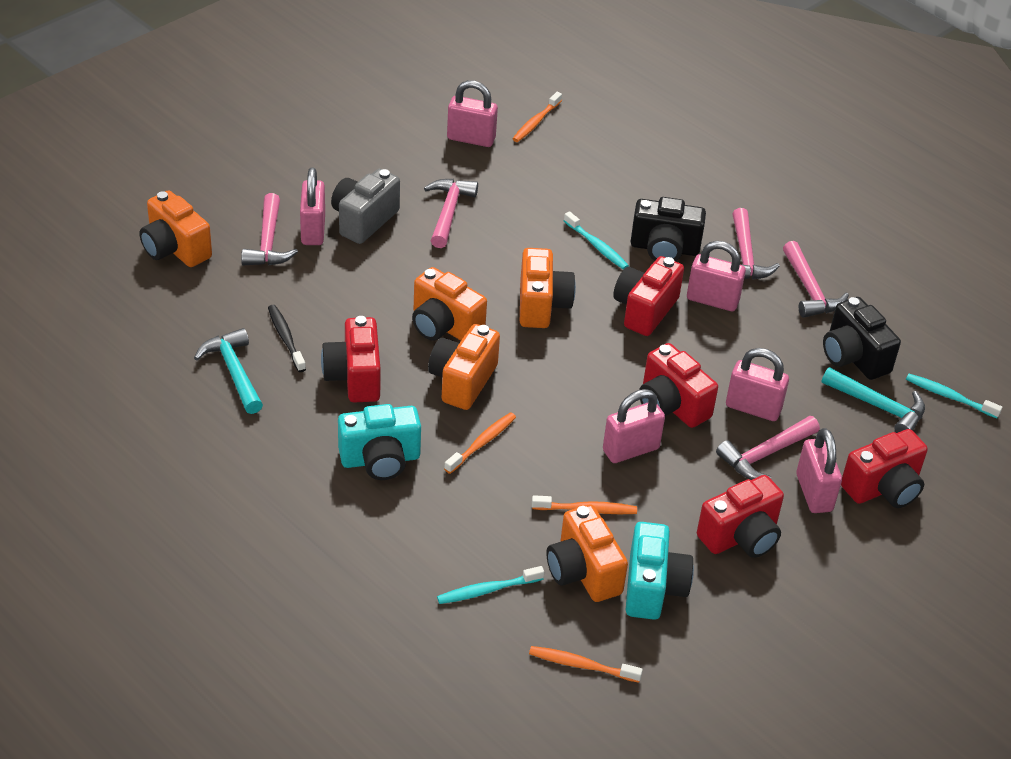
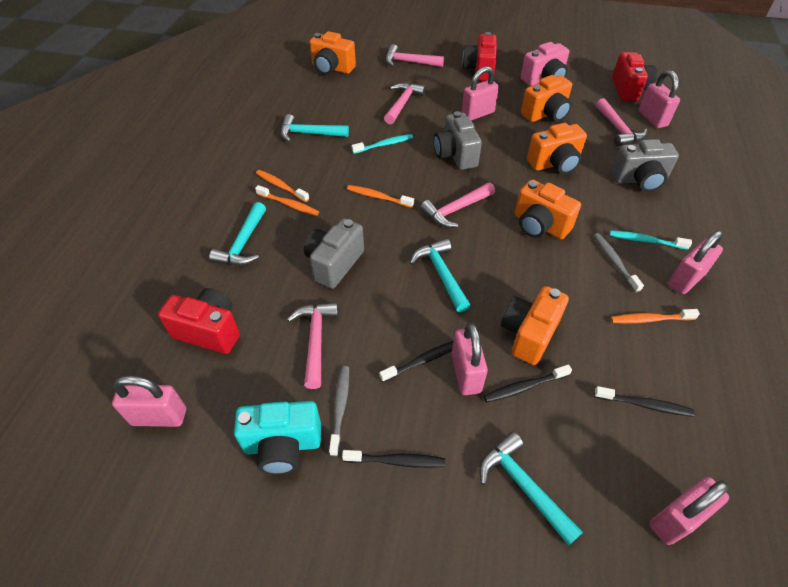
black camera: 2 -> 0
black toothbrush: 1 -> 4
grey camera: 1 -> 3
grey toothbrush: 0 -> 2
pink camera: 0 -> 1
red camera: 5 -> 3
turquoise camera: 2 -> 1
turquoise hammer: 2 -> 4
turquoise toothbrush: 3 -> 2

